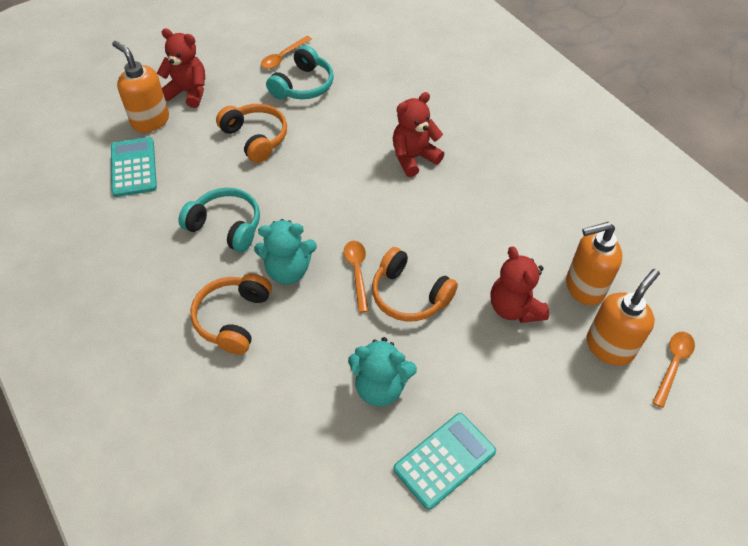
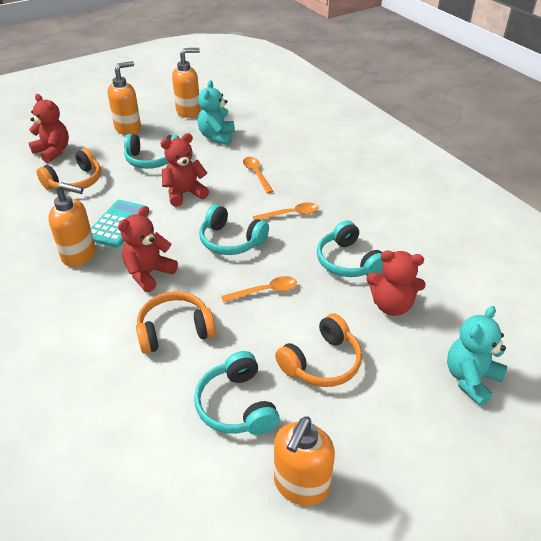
orange soap dispenser: 3 -> 4
red teddy bear: 3 -> 4
turquoise calculator: 2 -> 1
turquoise headphones: 2 -> 4

